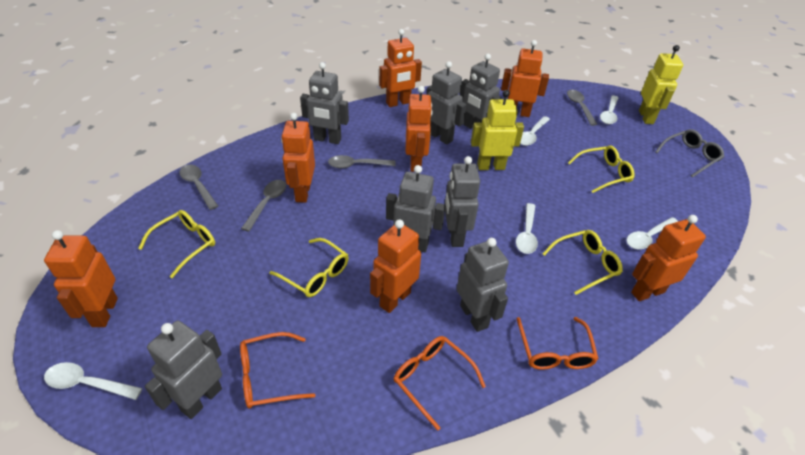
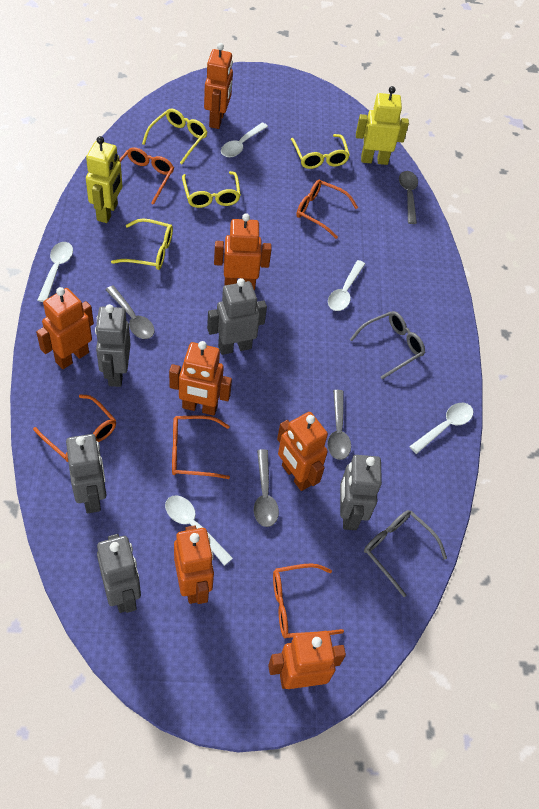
grey glasses: 1 -> 2
grey robot: 7 -> 5
orange glasses: 3 -> 5

